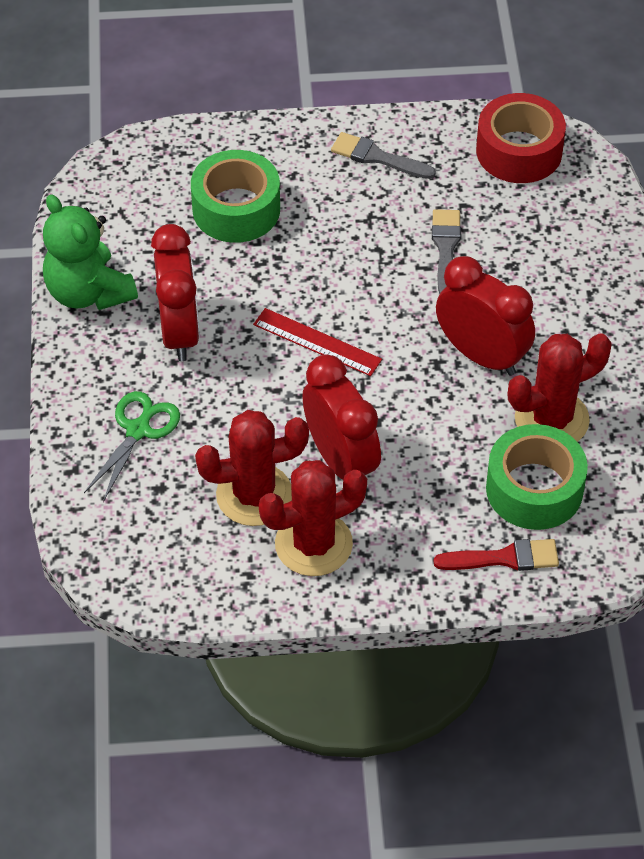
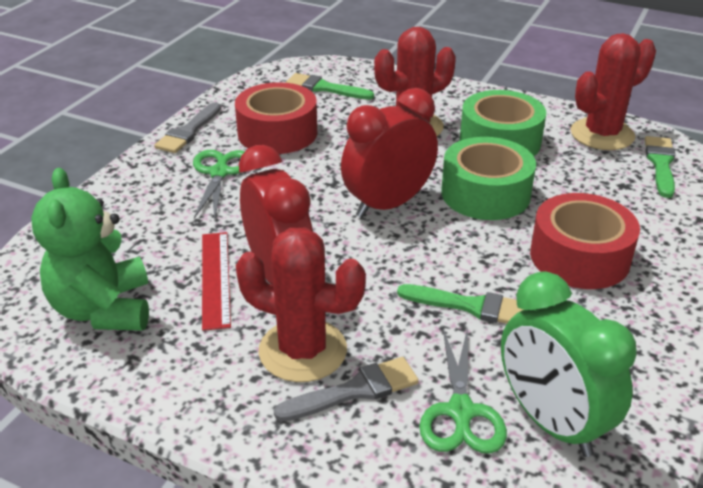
green brush: 0 -> 3
green clock: 0 -> 1
green scissors: 1 -> 2
red brush: 1 -> 0
red clock: 3 -> 2
red tape: 1 -> 2

